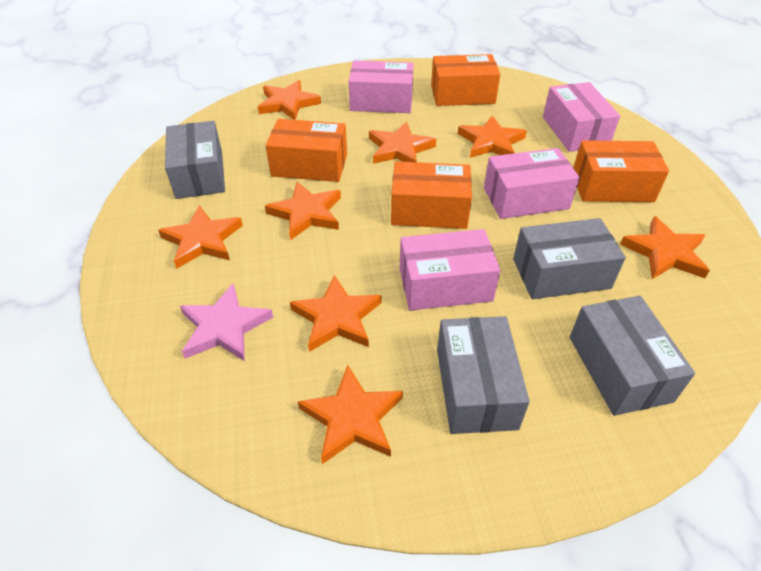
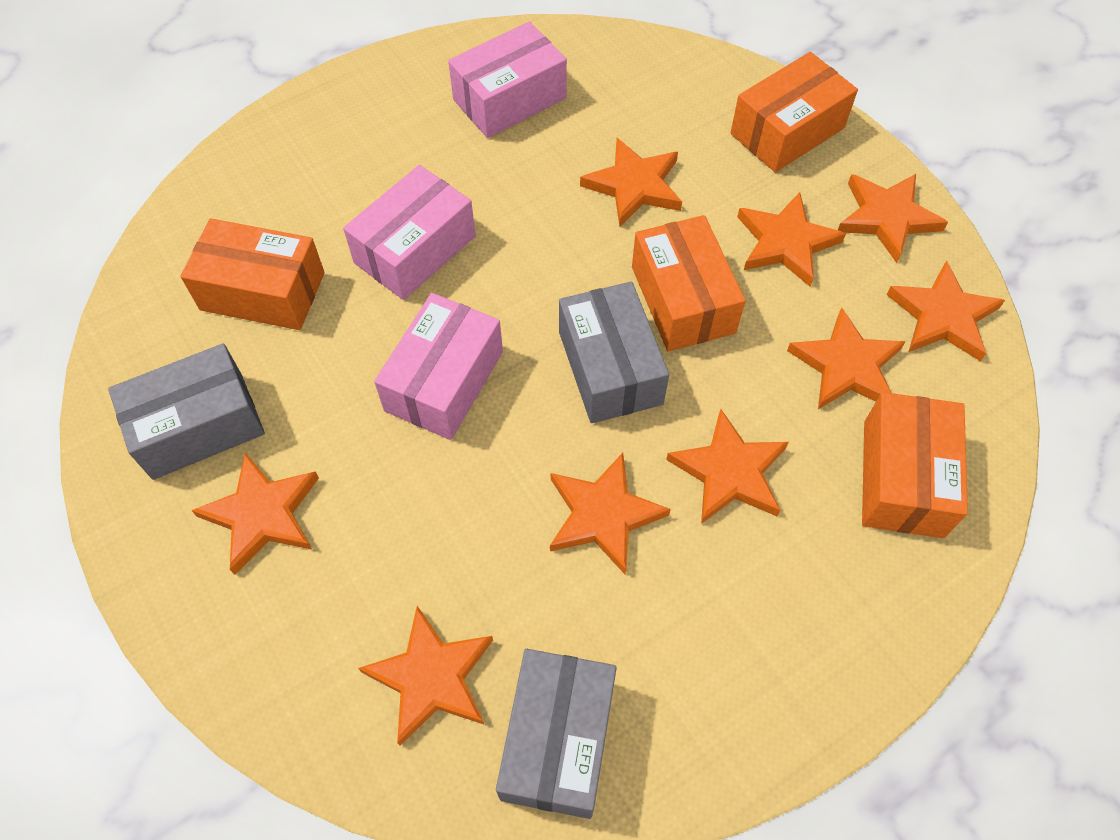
grey box: 4 -> 3
orange star: 8 -> 9
pink box: 4 -> 3
pink star: 1 -> 0

